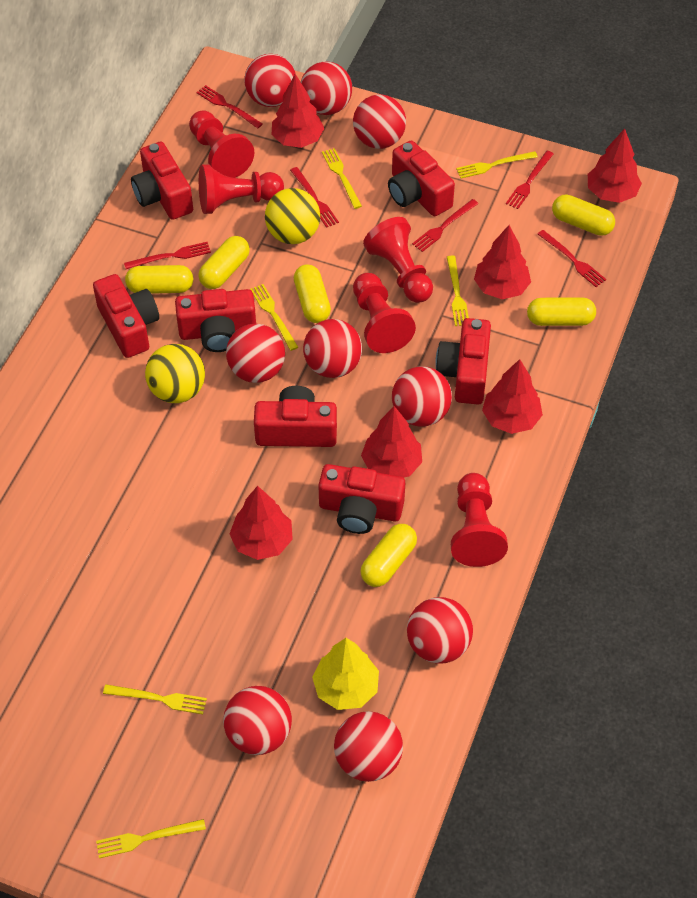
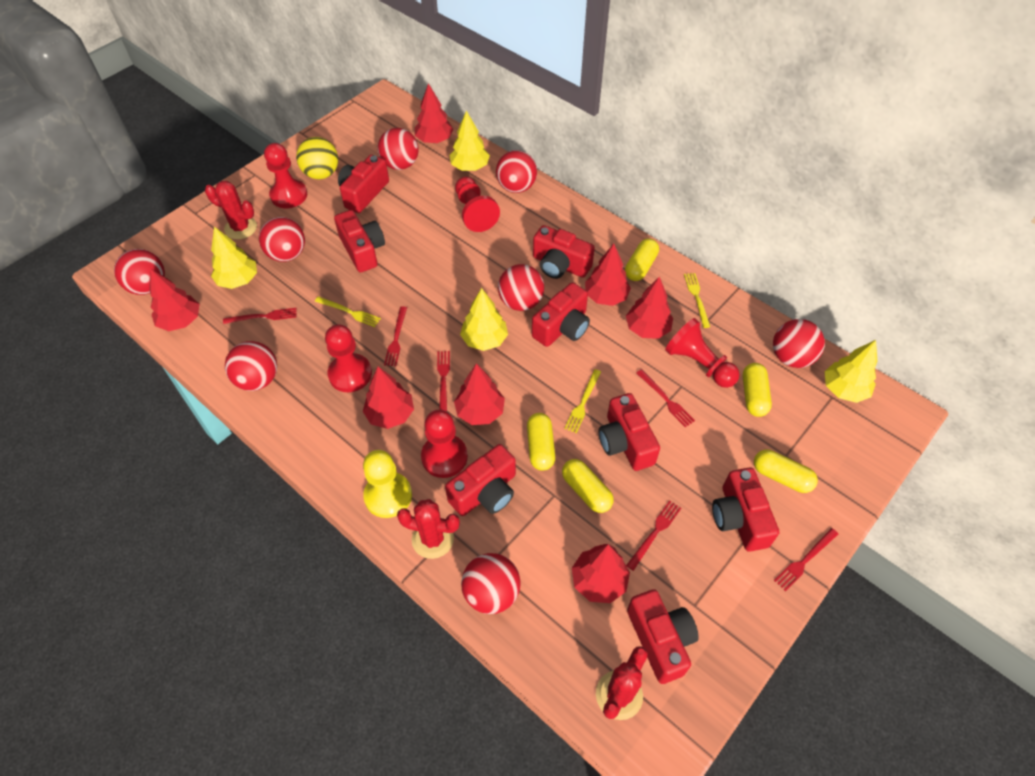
red ball: 9 -> 8
red cactus: 0 -> 3
red camera: 7 -> 8
red tree: 6 -> 7
yellow ball: 2 -> 1
yellow capsule: 6 -> 5
yellow fork: 6 -> 3
yellow pawn: 0 -> 1
yellow tree: 1 -> 4

